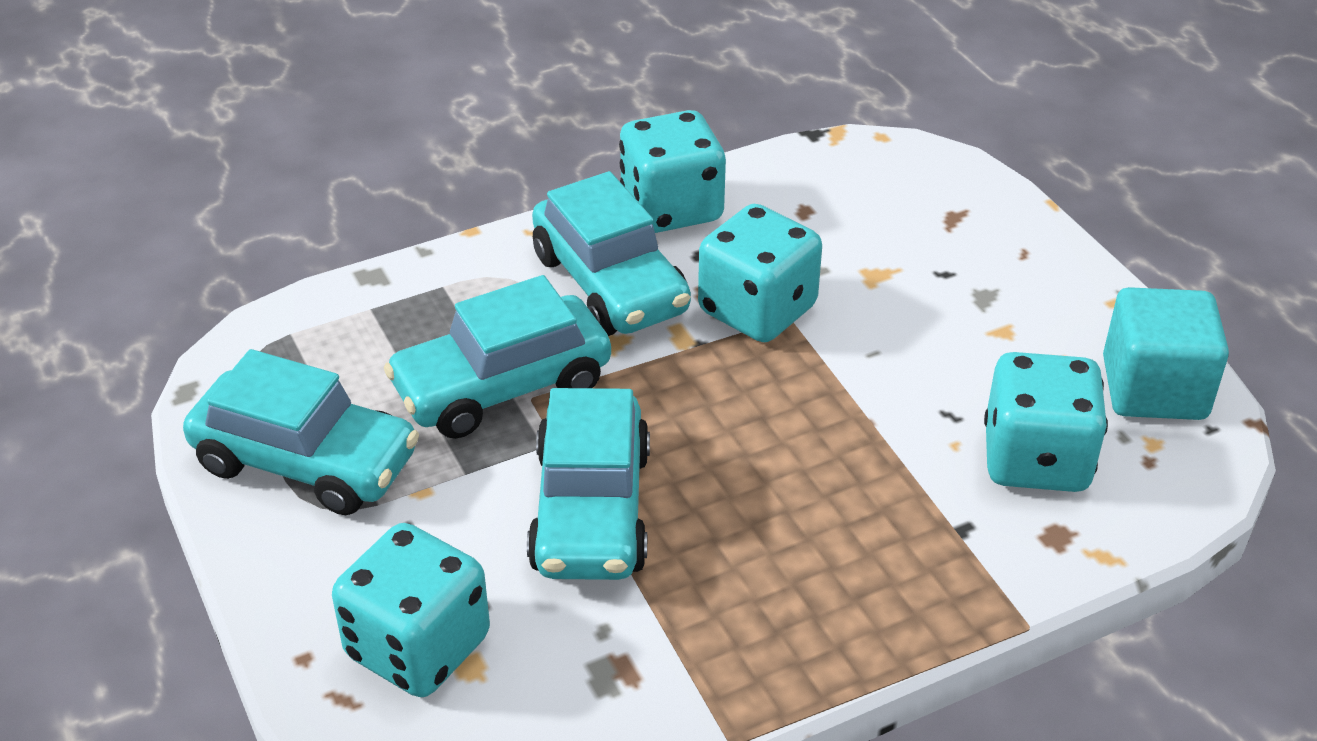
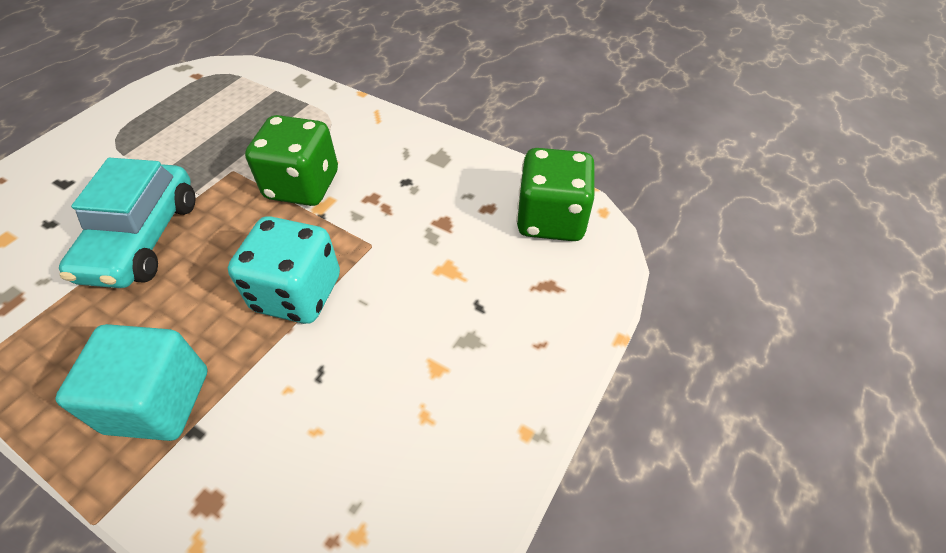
green dice: 0 -> 2
turquoise car: 4 -> 1
turquoise dice: 4 -> 1

